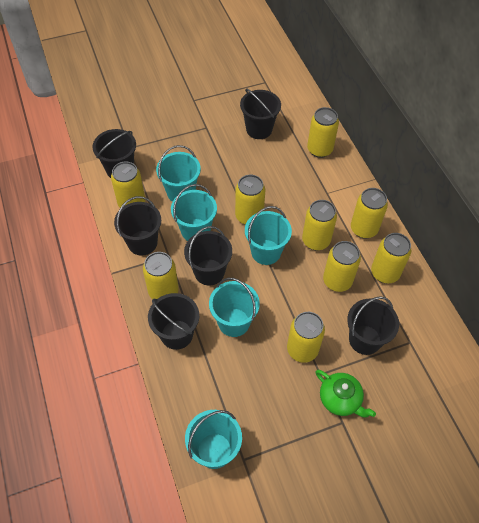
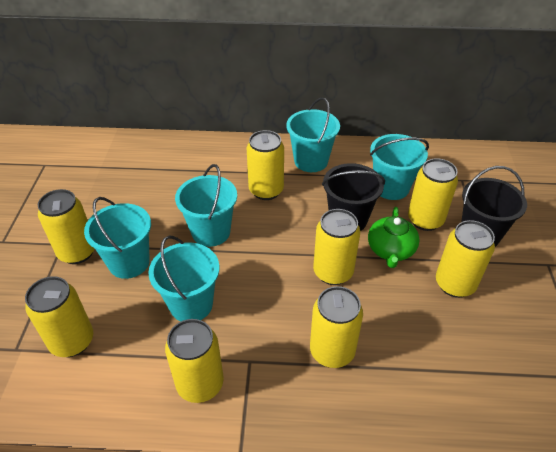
black bucket: 6 -> 2
yellow can: 9 -> 8

